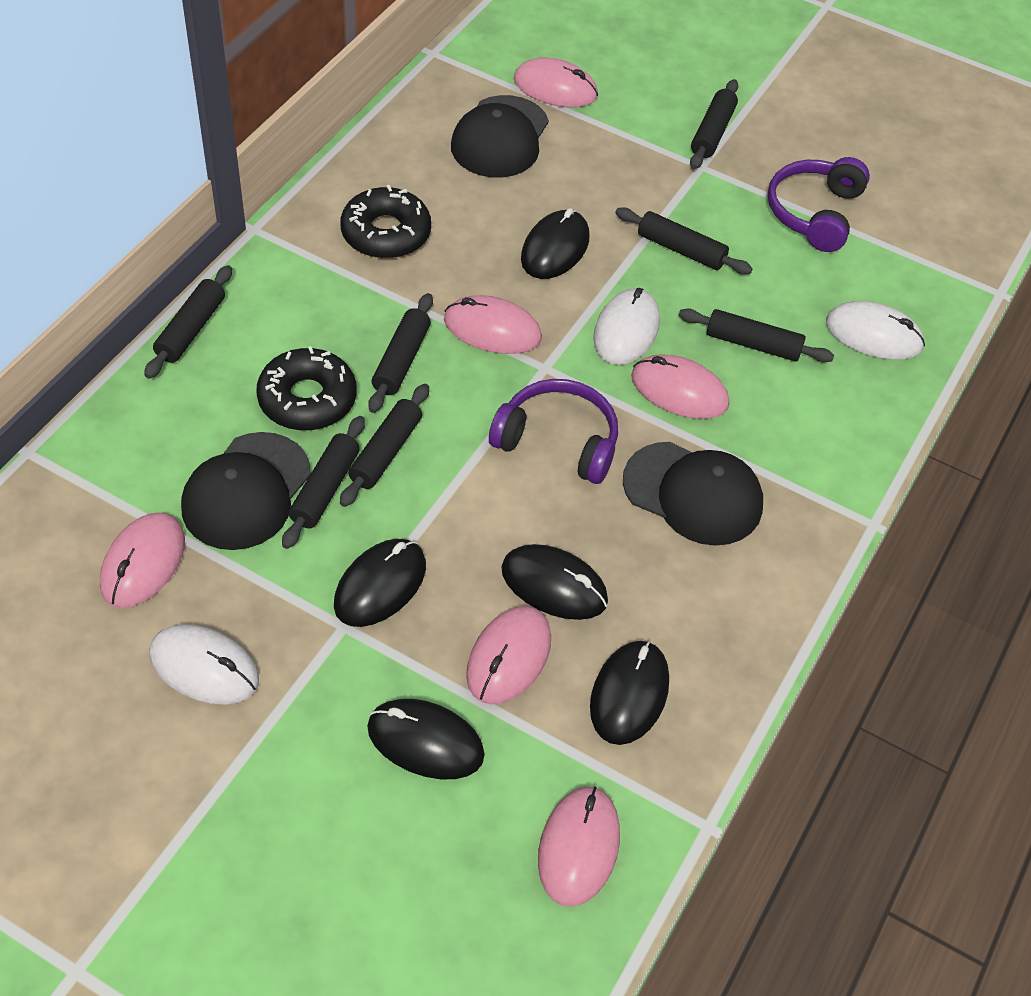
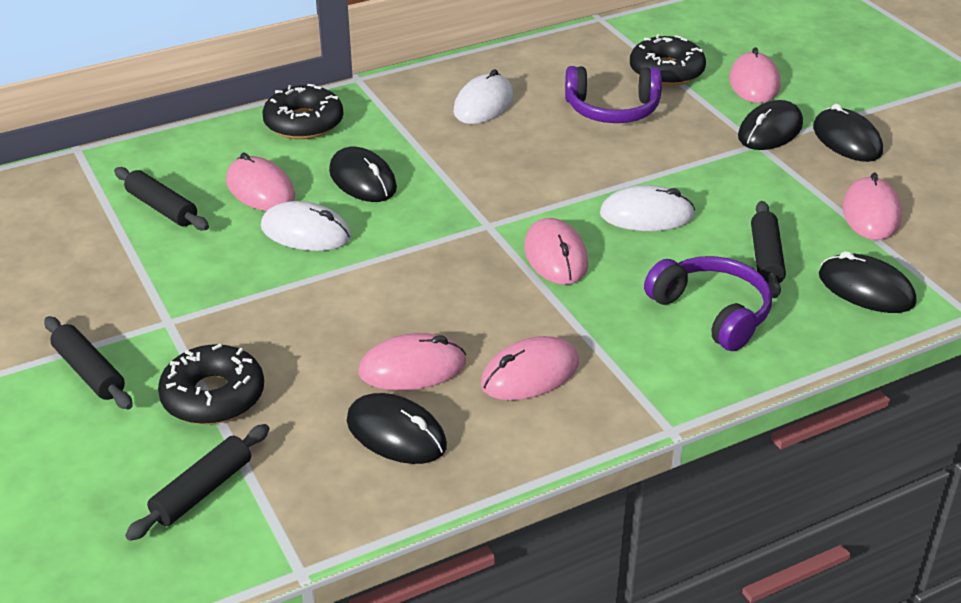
black cap: 3 -> 0
black donut: 2 -> 3
black rolling pin: 7 -> 4

